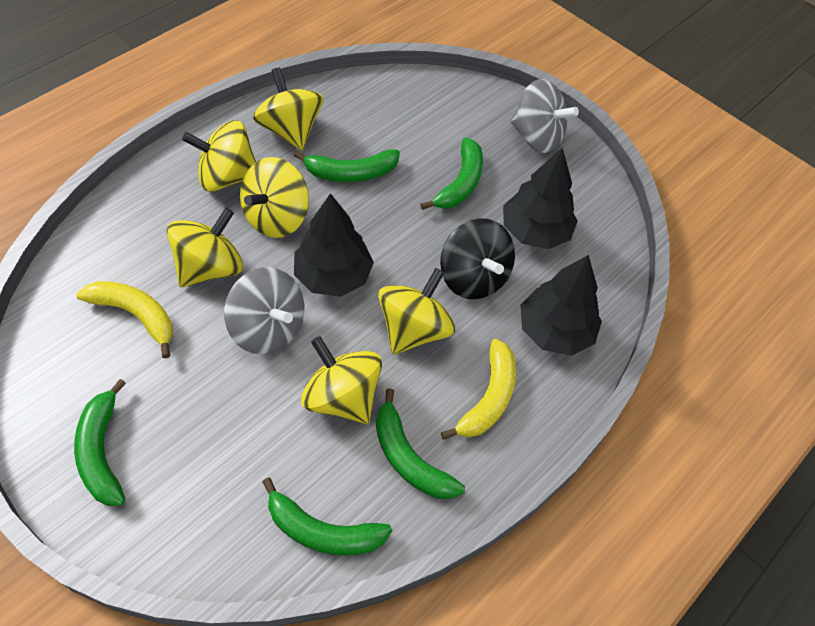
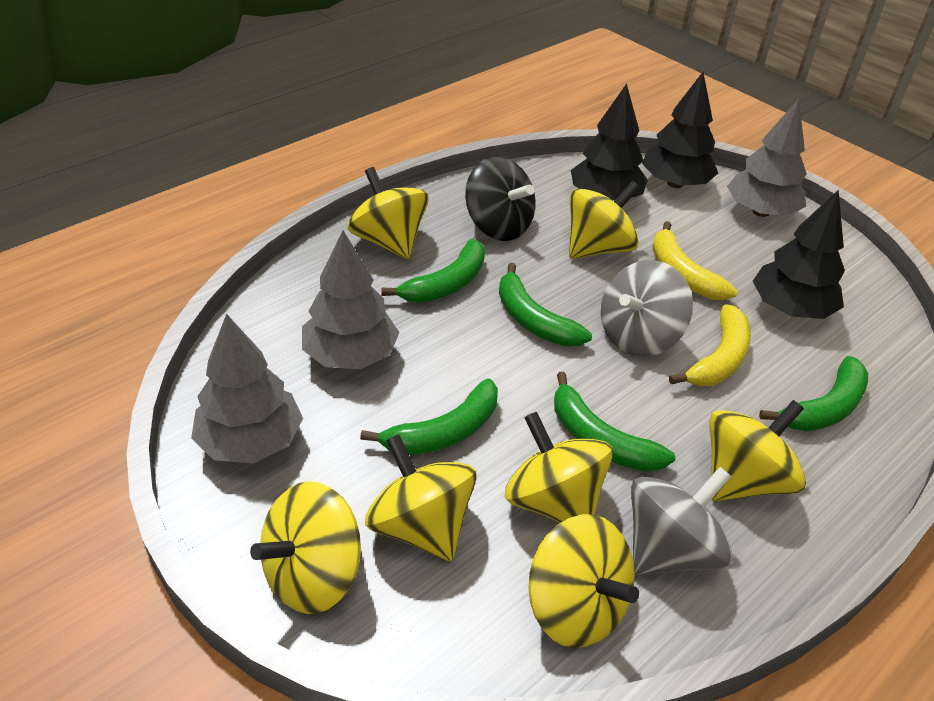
grey tree: 0 -> 3
yellow spinning top: 6 -> 7

